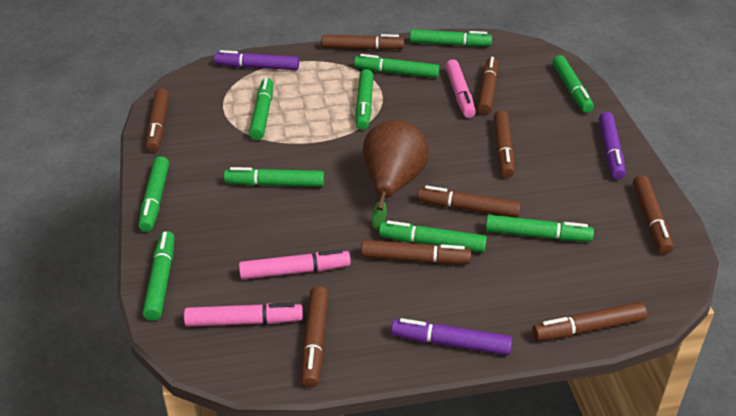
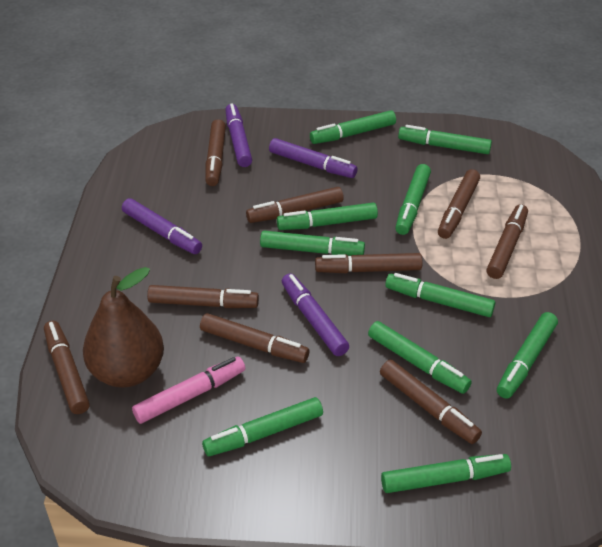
pink marker: 3 -> 1
purple marker: 3 -> 4

